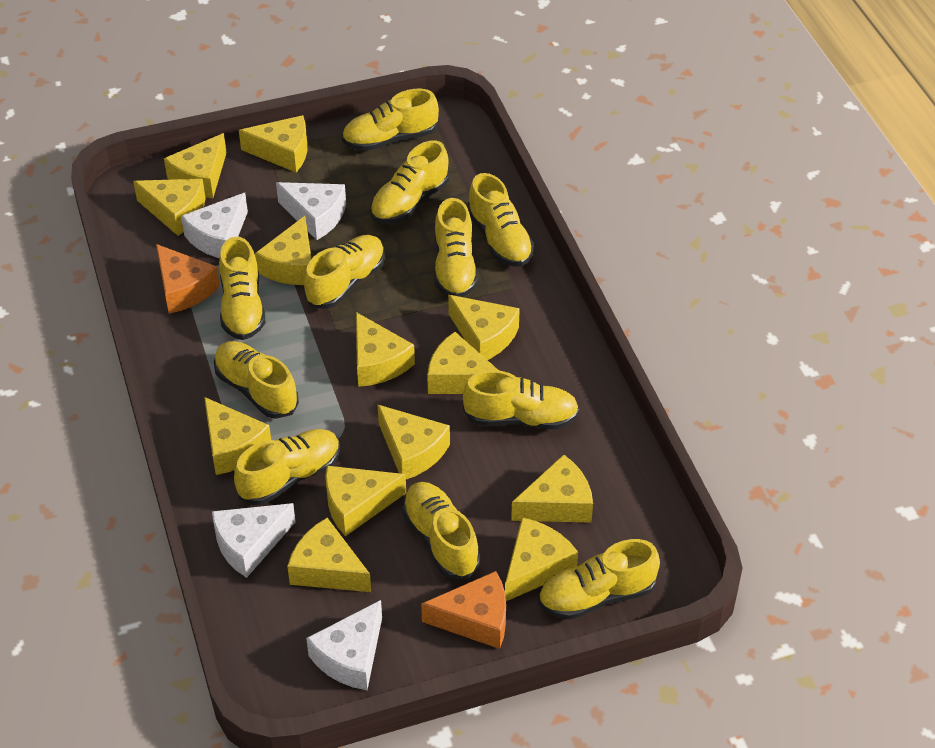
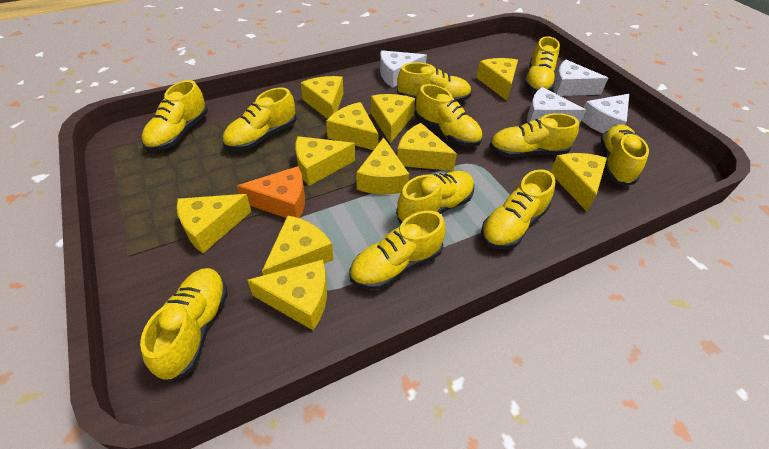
orange cheese: 2 -> 1
yellow cheese: 13 -> 11

